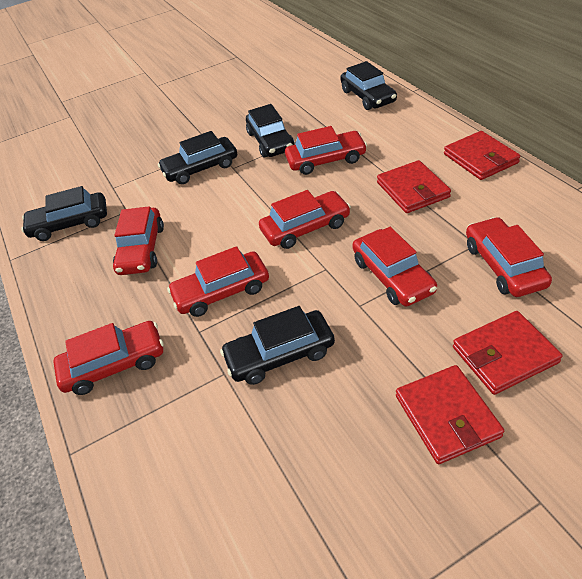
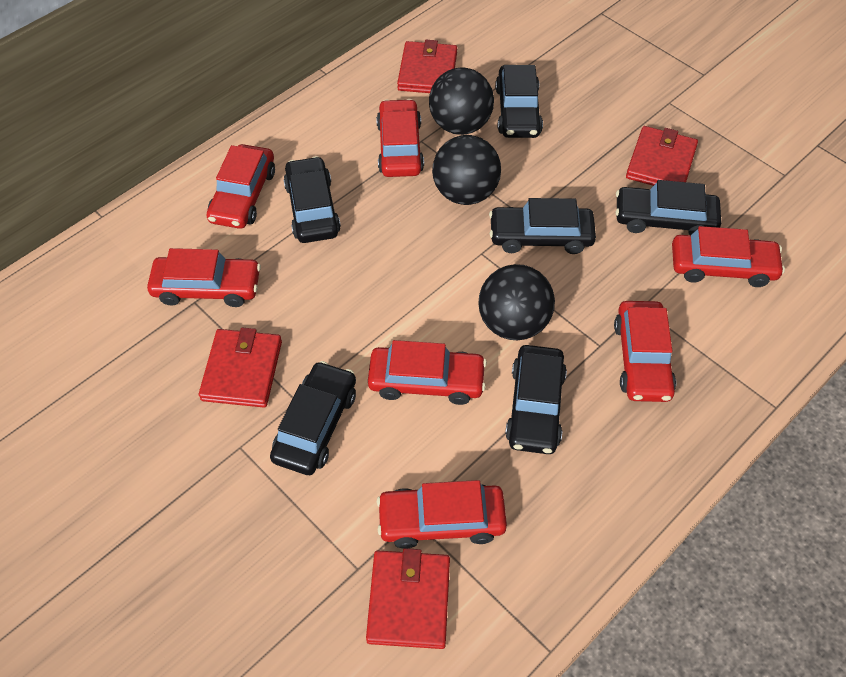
black ball: 0 -> 3
black car: 5 -> 6

